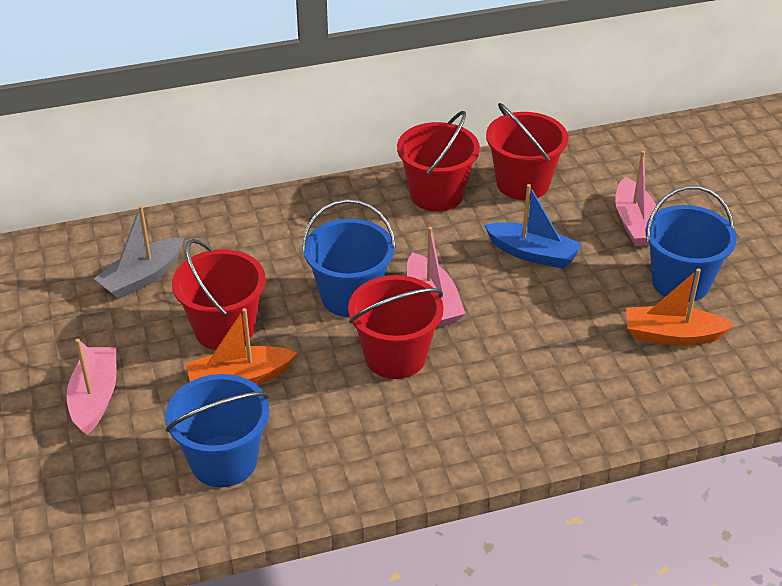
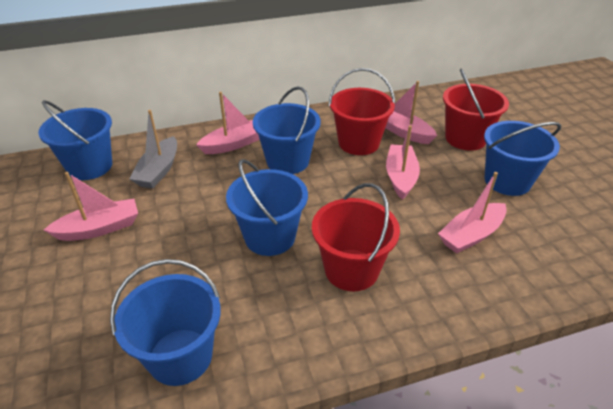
blue boat: 1 -> 0
blue bucket: 3 -> 5
orange boat: 2 -> 0
pink boat: 3 -> 5
red bucket: 4 -> 3

